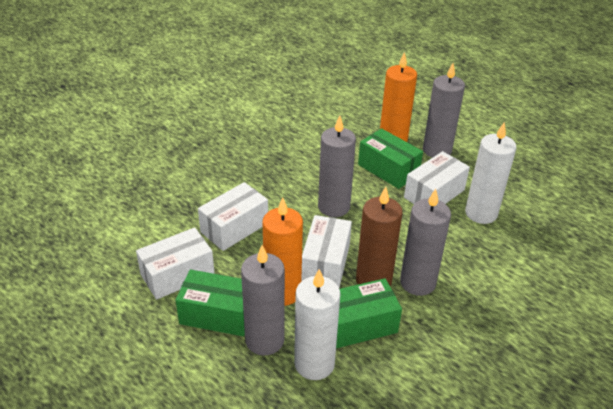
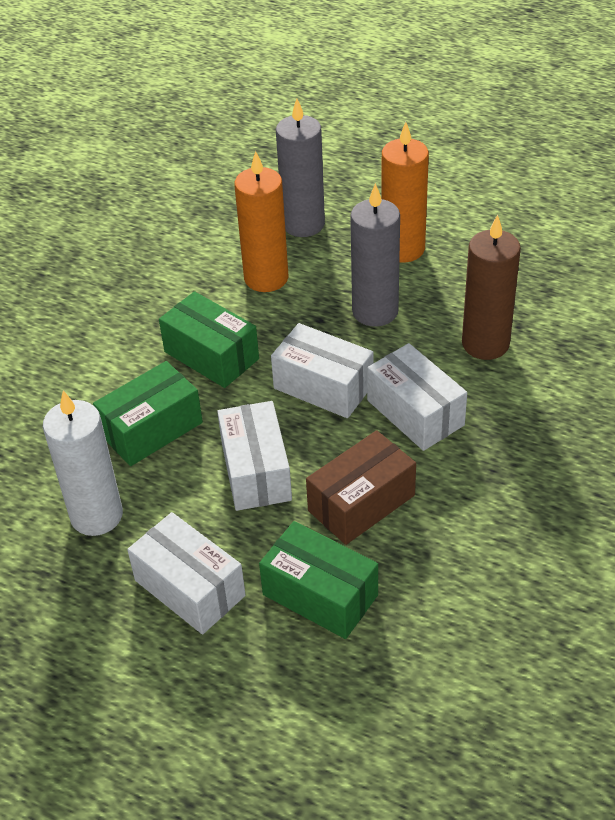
brown box: 0 -> 1
grey candle: 4 -> 2
white candle: 2 -> 1

